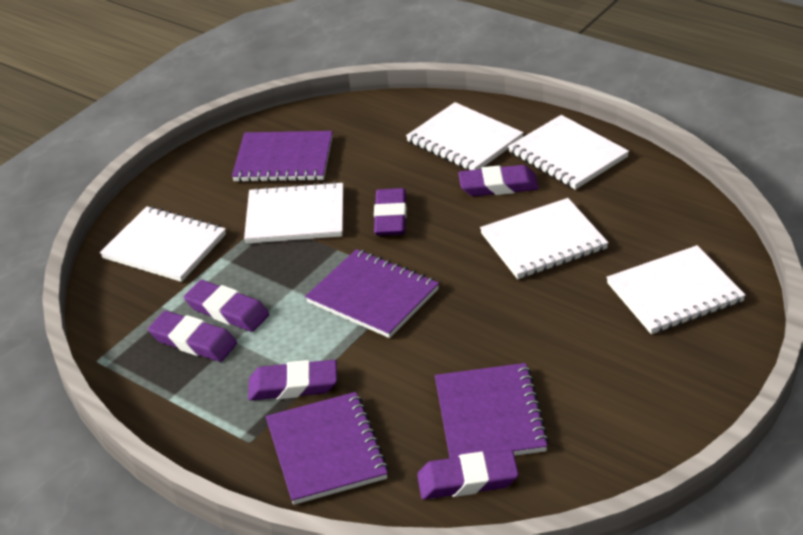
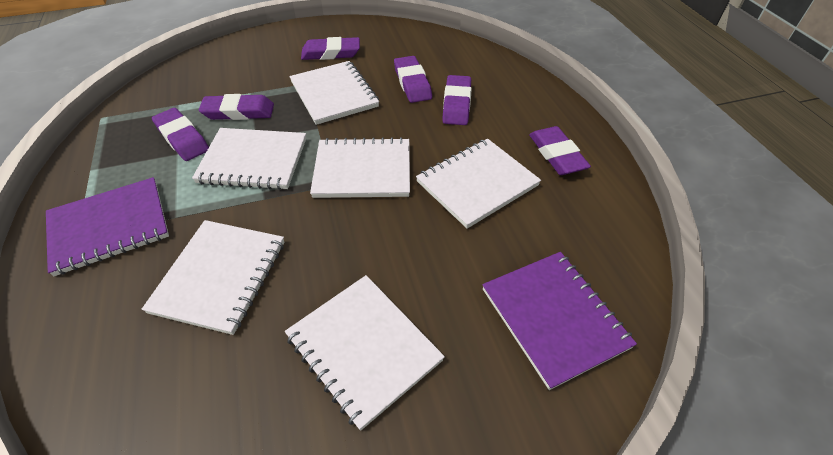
purple notebook: 4 -> 2

